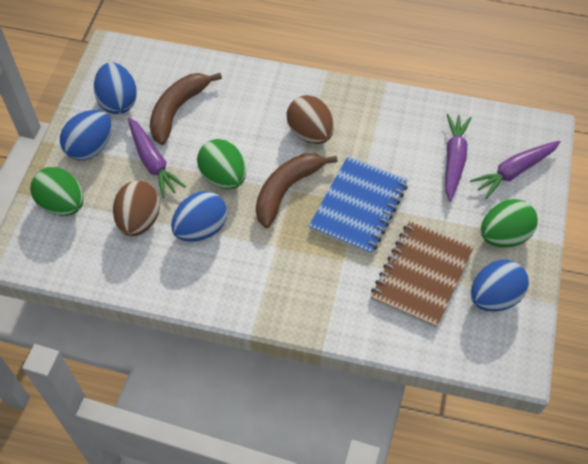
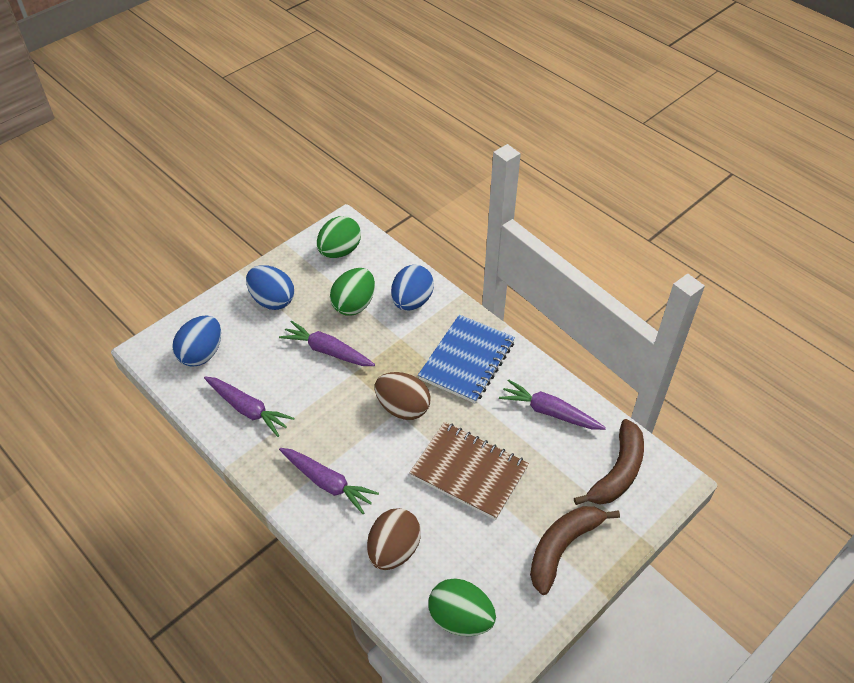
blue egg: 4 -> 3
purple carrot: 3 -> 4

